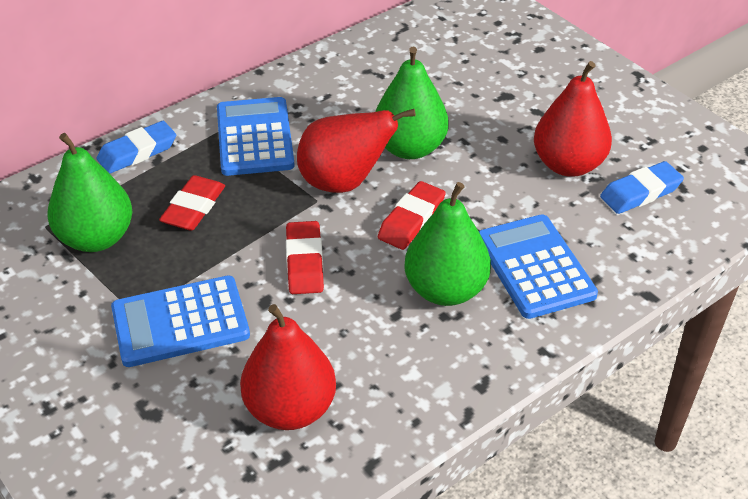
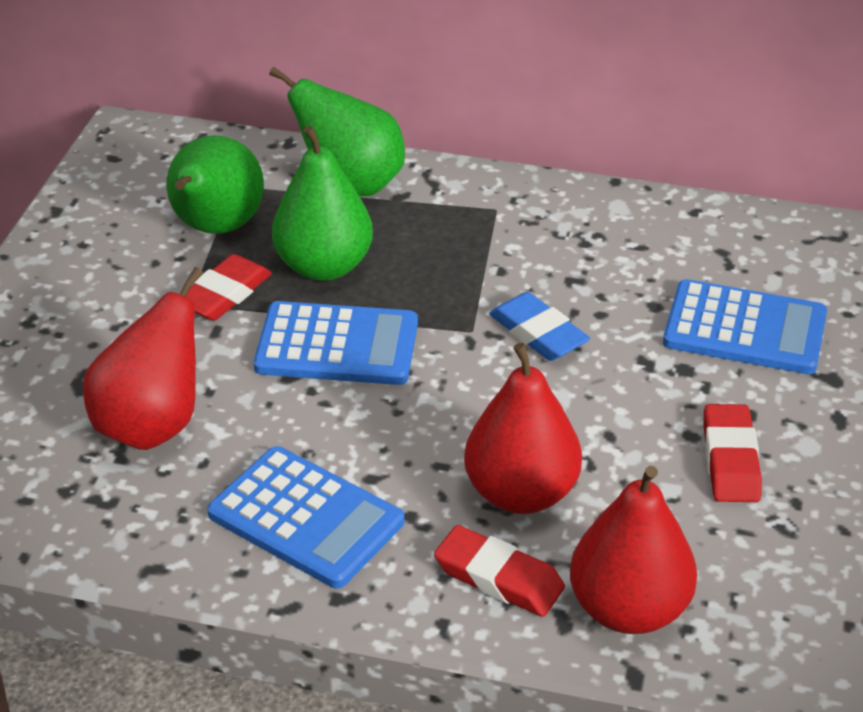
blue eraser: 2 -> 1

